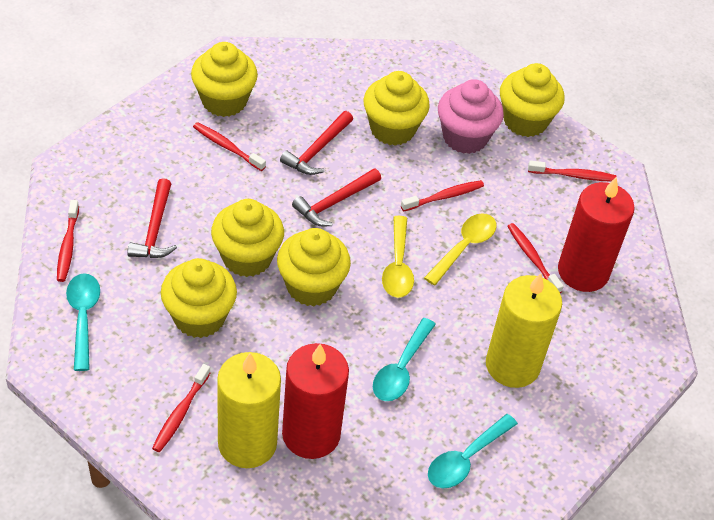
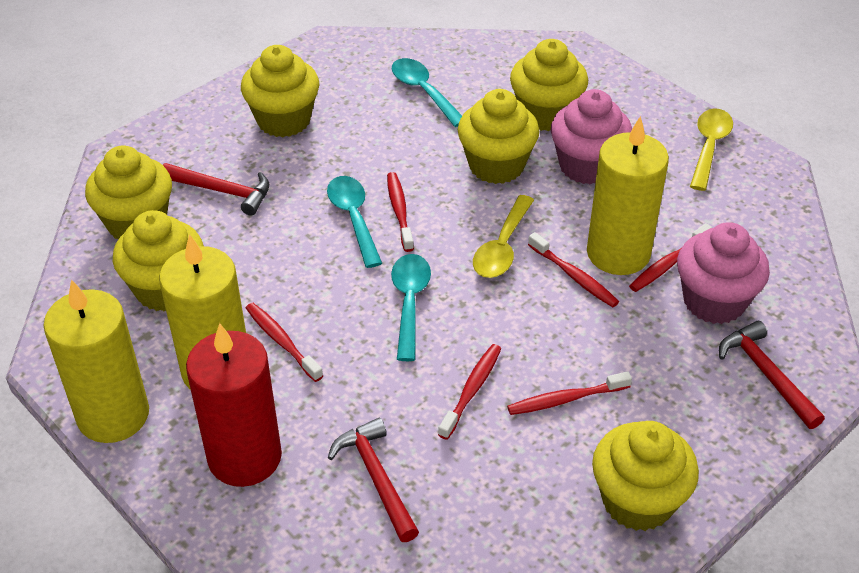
pink cupcake: 1 -> 2
red candle: 2 -> 1
yellow candle: 2 -> 3

